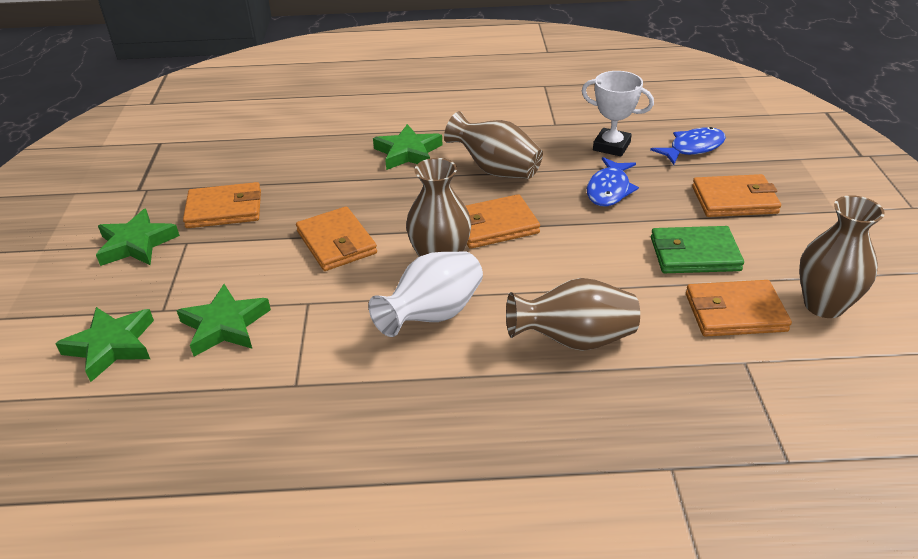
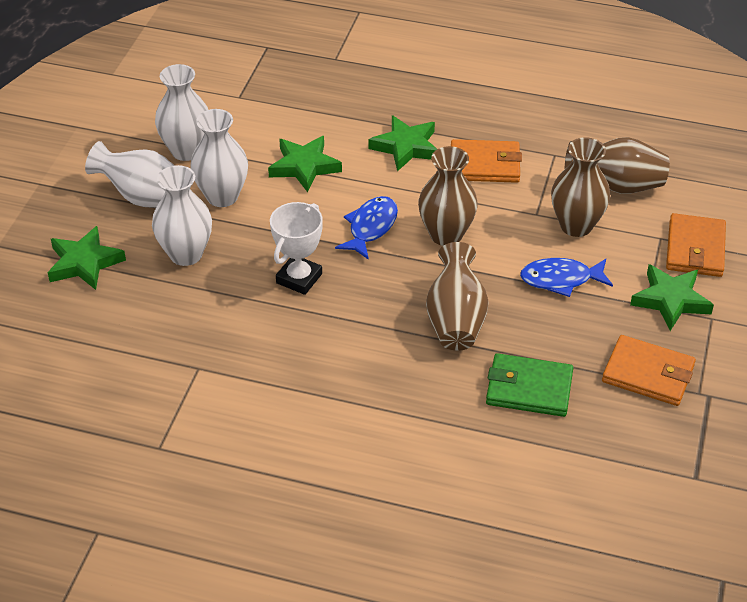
orange wallet: 5 -> 3
white vase: 1 -> 4

